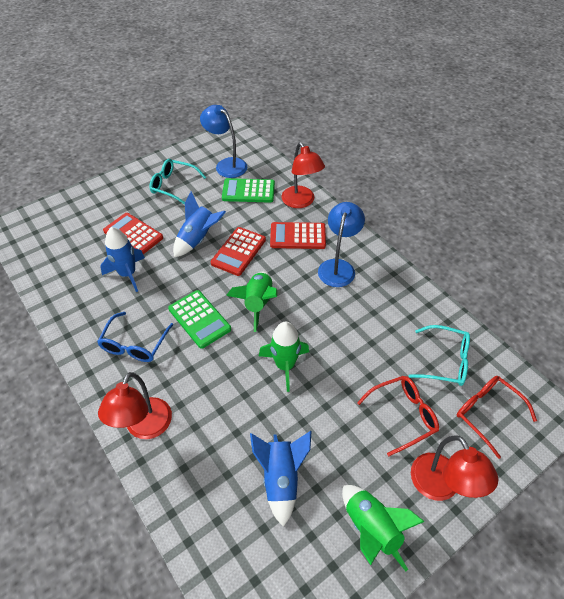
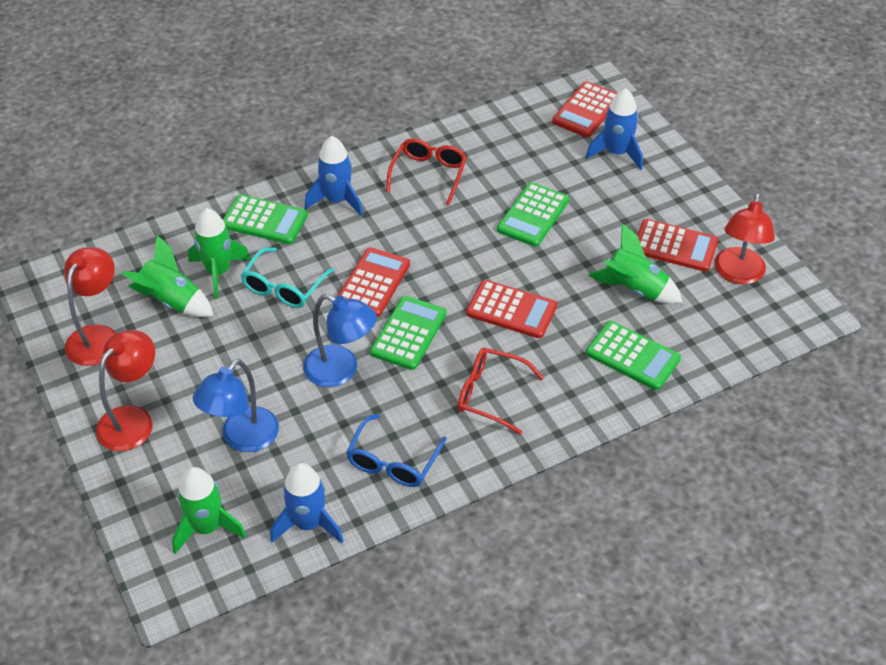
green calculator: 2 -> 4
green rocket: 3 -> 4
red calculator: 3 -> 4
turquoise glasses: 2 -> 1

